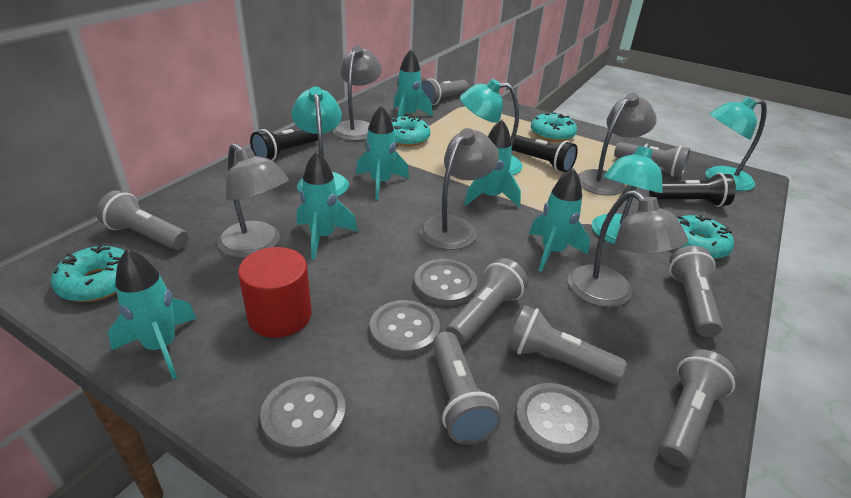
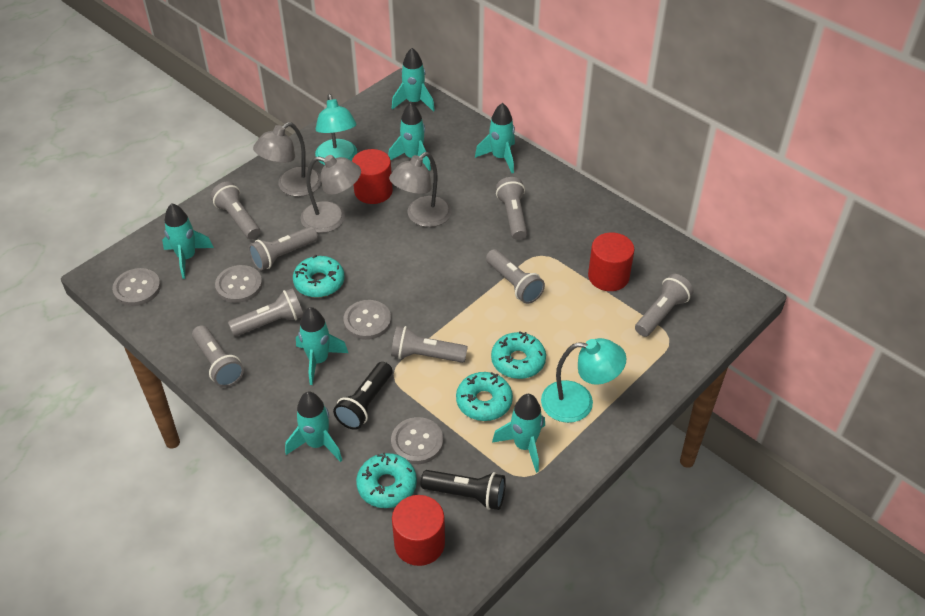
black flashlight: 3 -> 2
grey lamp: 5 -> 3
red cylinder: 1 -> 3
turquoise lamp: 4 -> 2
turquoise rocket: 6 -> 7

